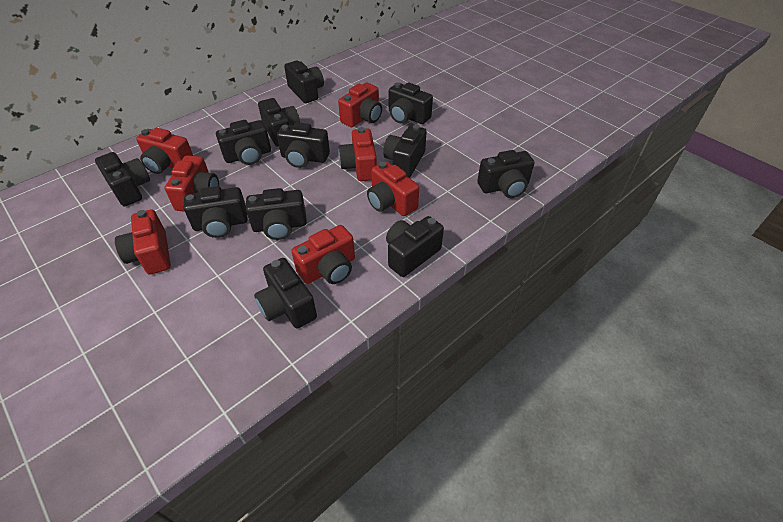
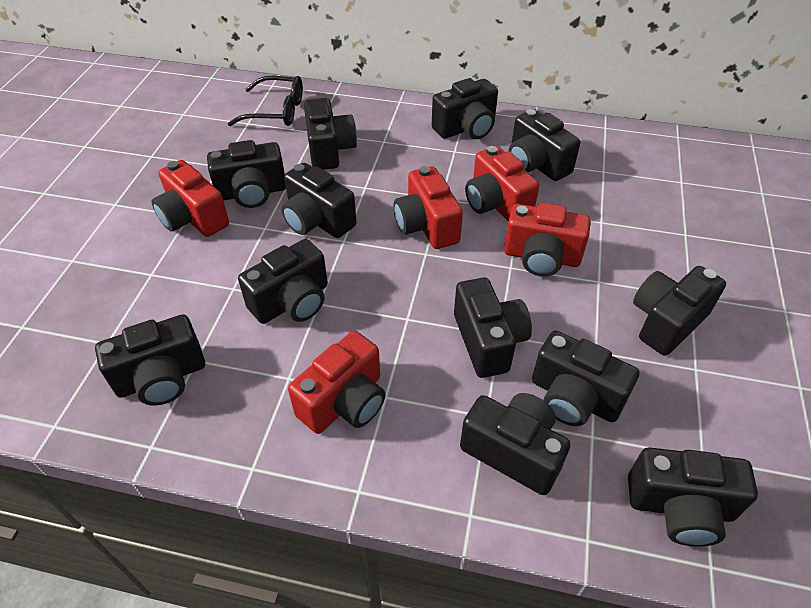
black glasses: 0 -> 1
red camera: 7 -> 5

